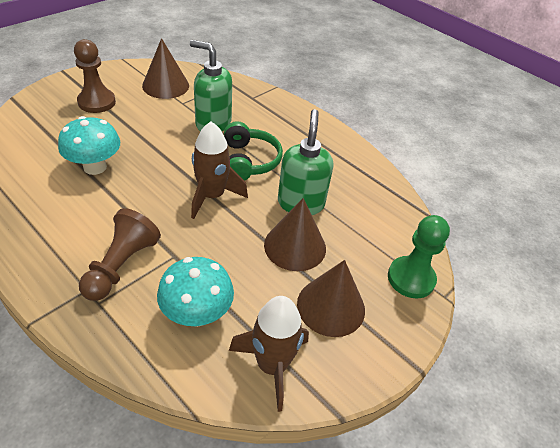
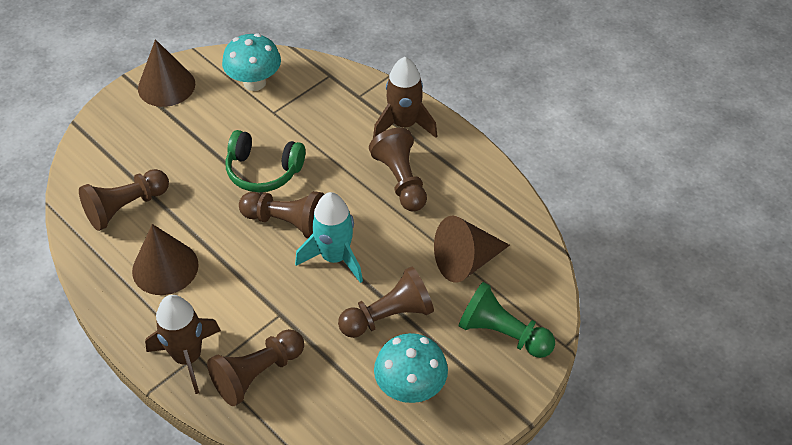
brown pawn: 2 -> 5
green soap dispenser: 2 -> 0
turquoise rocket: 0 -> 1

